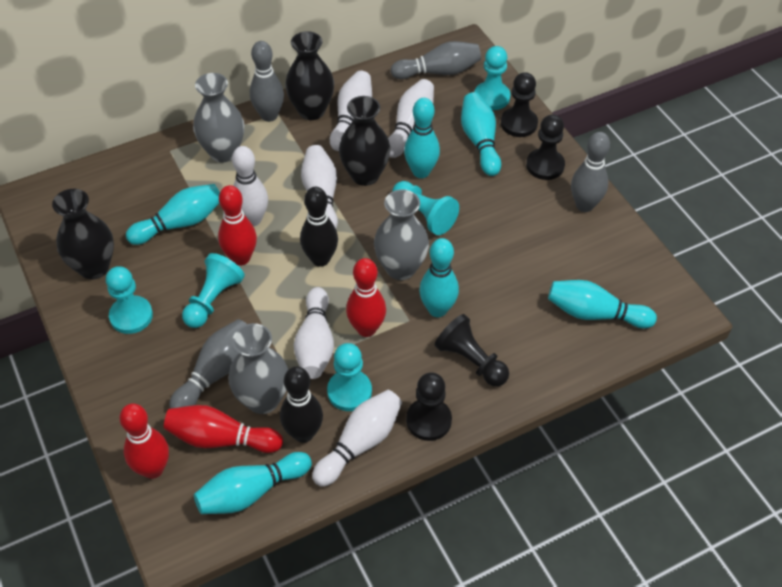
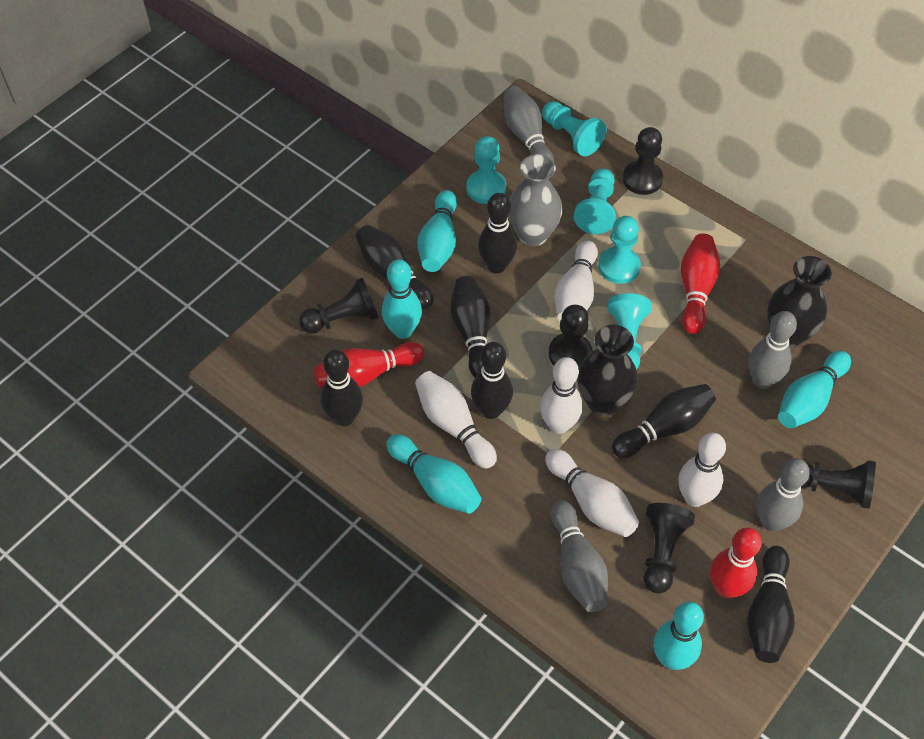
black bowling pin: 2 -> 7
black pawn: 4 -> 5
black vase: 3 -> 2
grey vase: 3 -> 1
red bowling pin: 4 -> 3
turquoise bowling pin: 6 -> 5
white bowling pin: 6 -> 5

